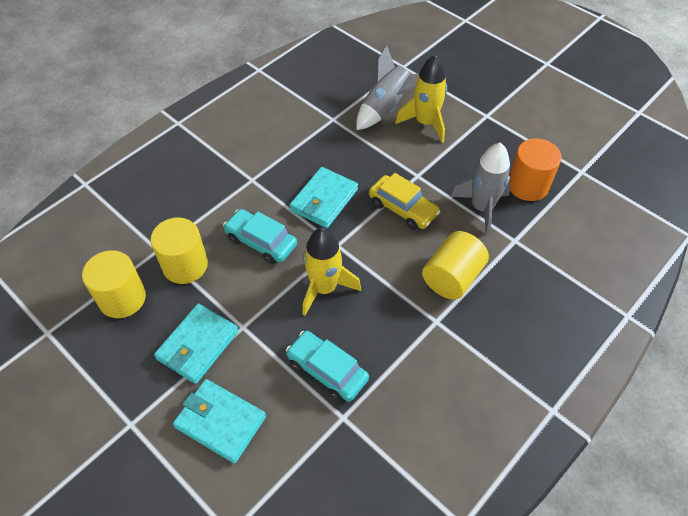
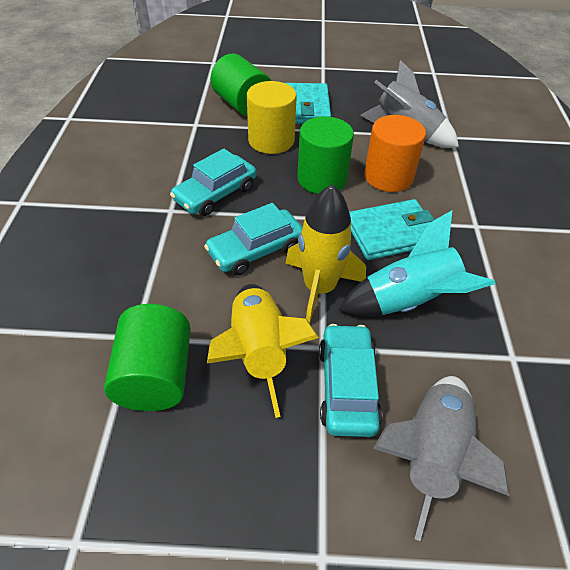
green cylinder: 0 -> 3
turquoise car: 2 -> 3
turquoise rocket: 0 -> 1
turquoise wallet: 3 -> 2
yellow car: 1 -> 0
yellow cylinder: 3 -> 1

